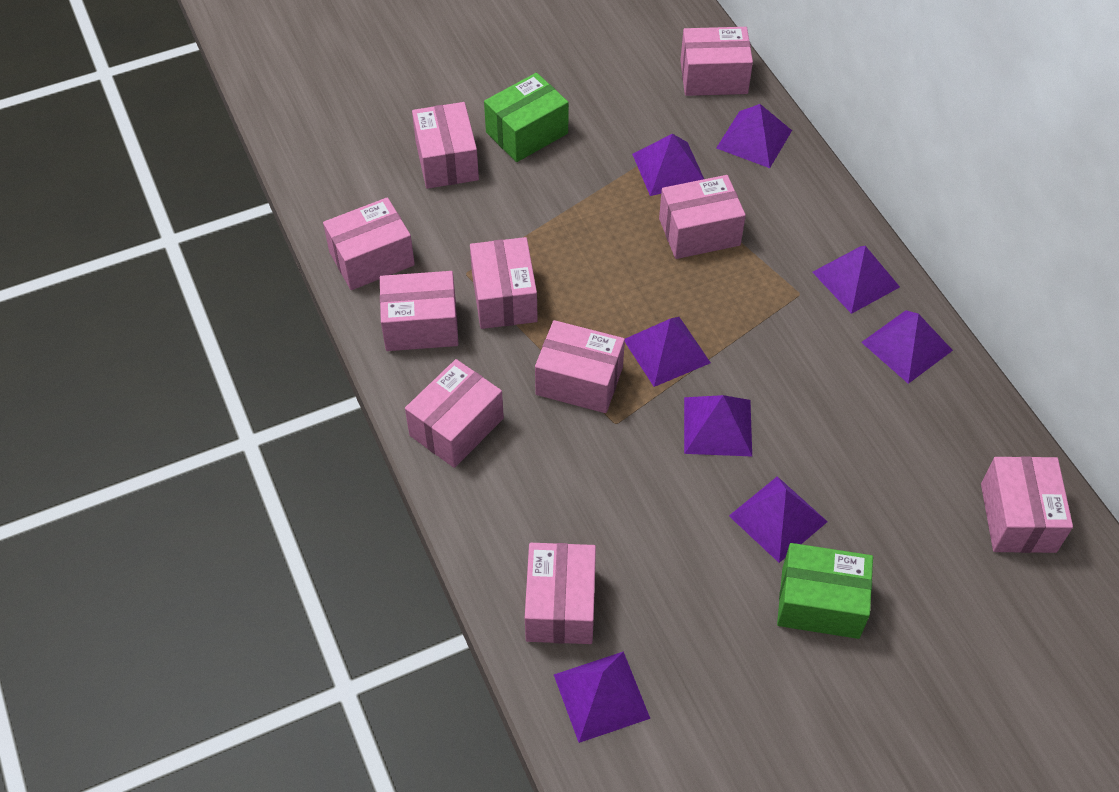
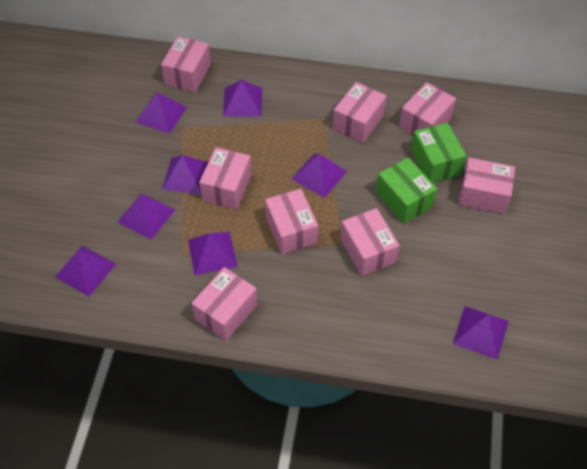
pink box: 10 -> 8

